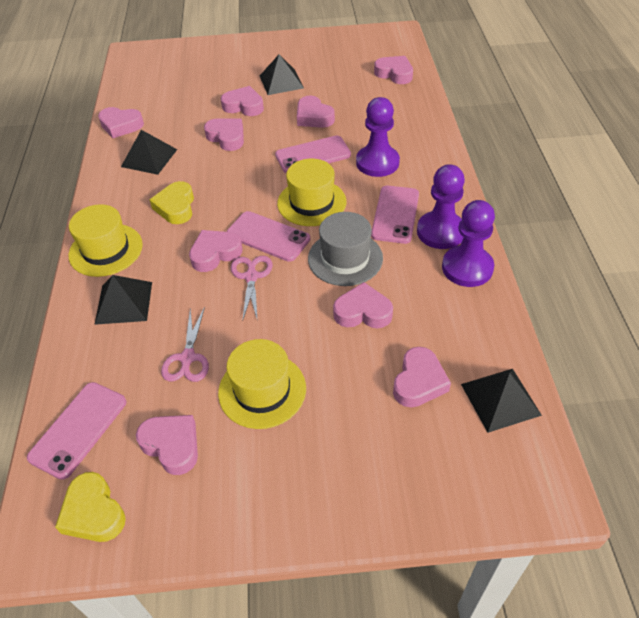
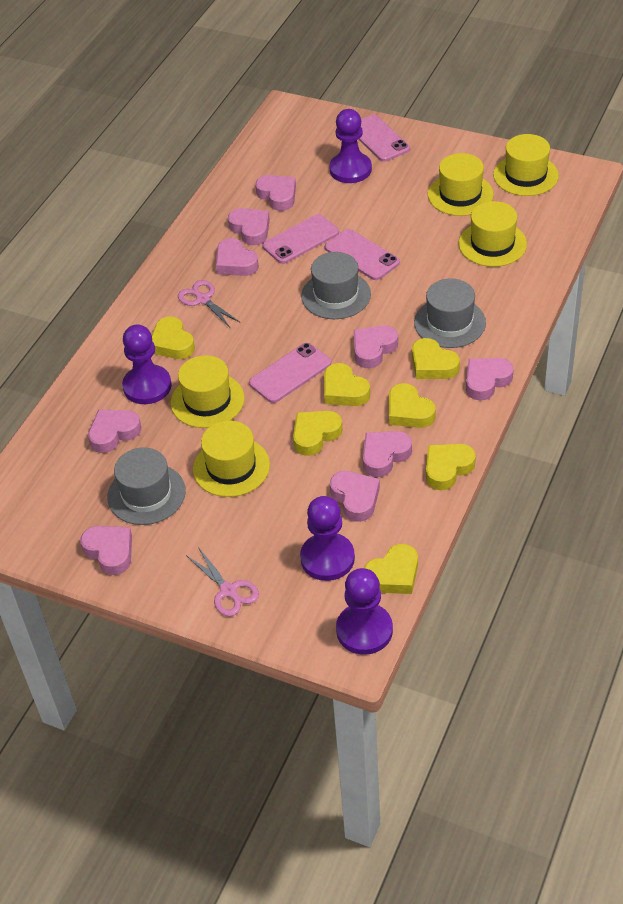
black pyramid: 4 -> 0
grey hat: 1 -> 3
purple pawn: 3 -> 4
yellow hat: 3 -> 5
yellow heart: 2 -> 7

